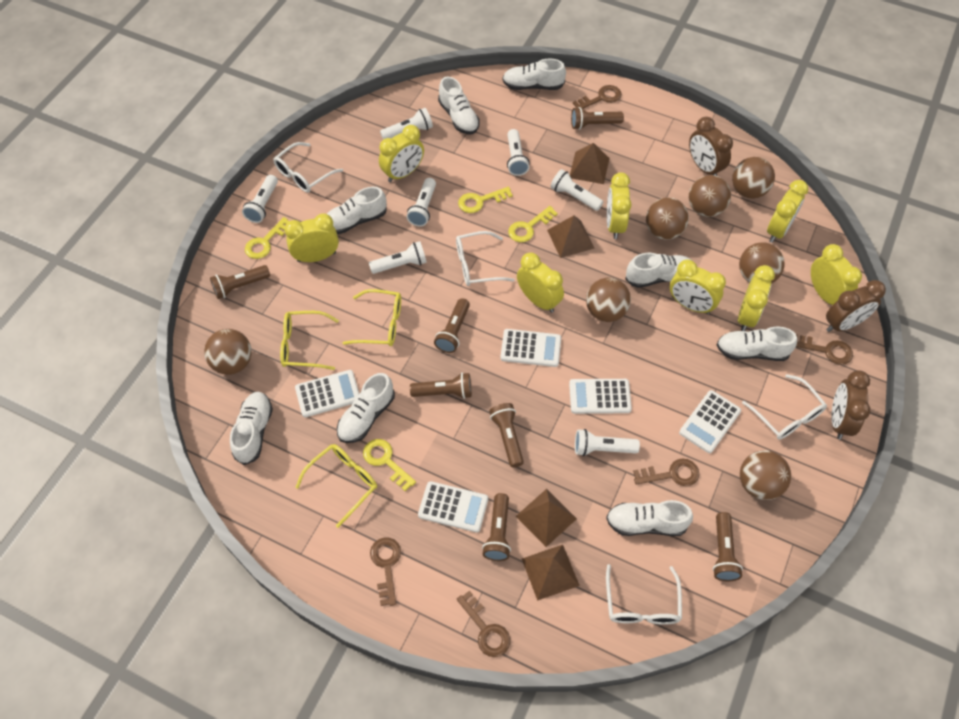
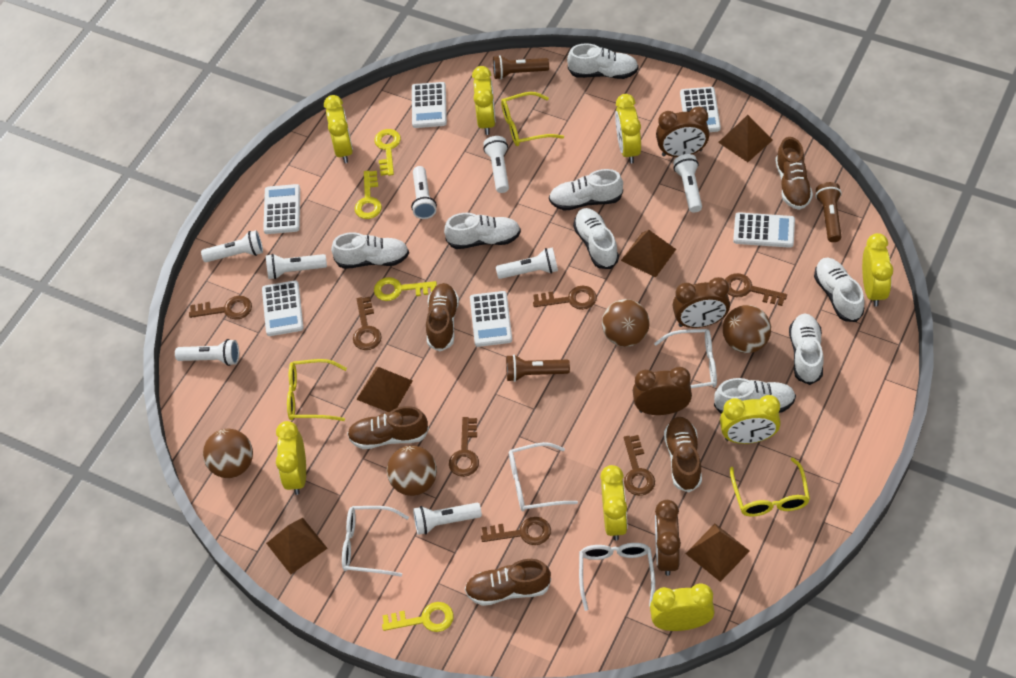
brown ball: 7 -> 4
brown clock: 3 -> 4
brown flashlight: 7 -> 3
brown key: 5 -> 7
brown pyramid: 4 -> 5
brown shoe: 0 -> 5
white calculator: 5 -> 6
white flashlight: 7 -> 8

